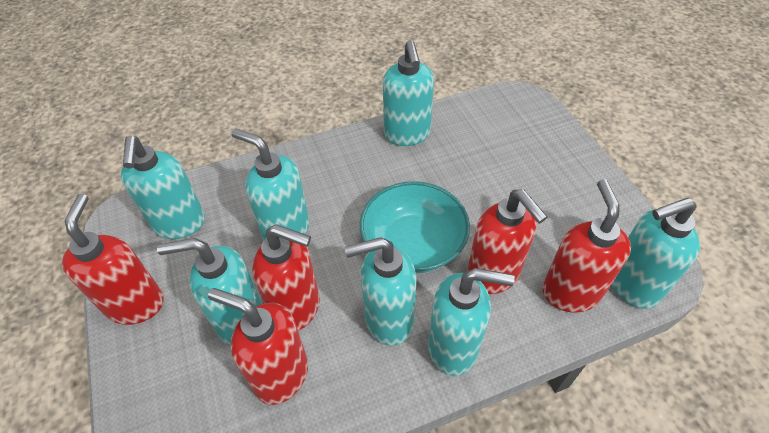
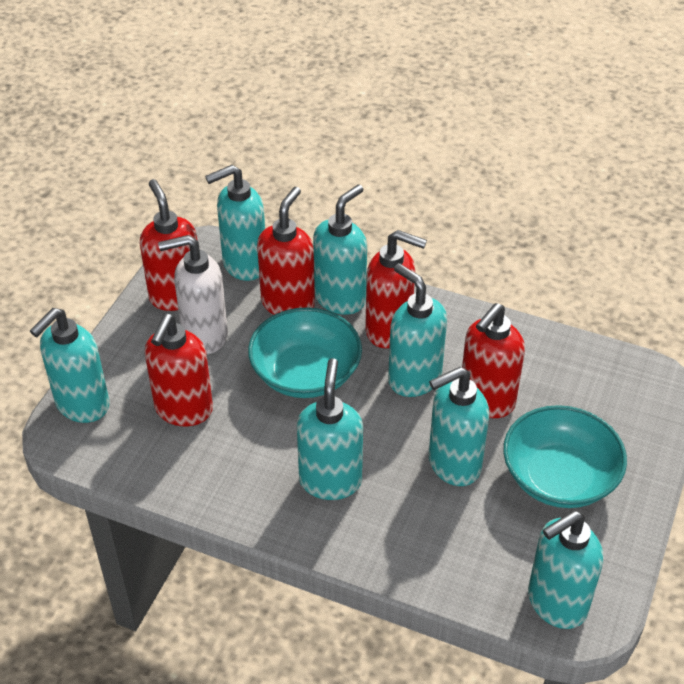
turquoise bowl: 1 -> 2
white soap dispenser: 0 -> 1

